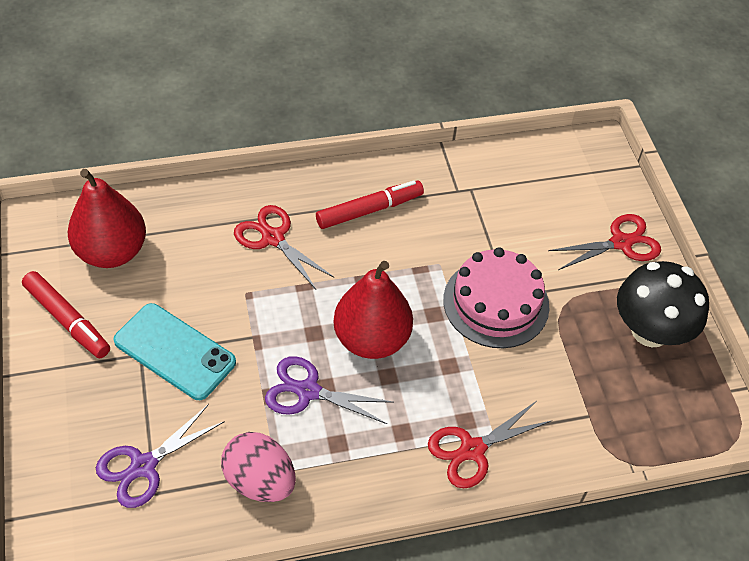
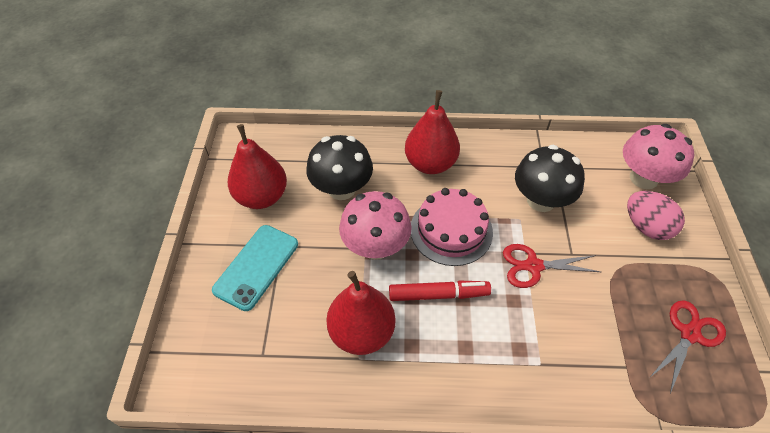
black mushroom: 1 -> 2
pink mushroom: 0 -> 2
purple scissors: 2 -> 0
red marker: 2 -> 1
red pear: 2 -> 3
red scissors: 3 -> 2

